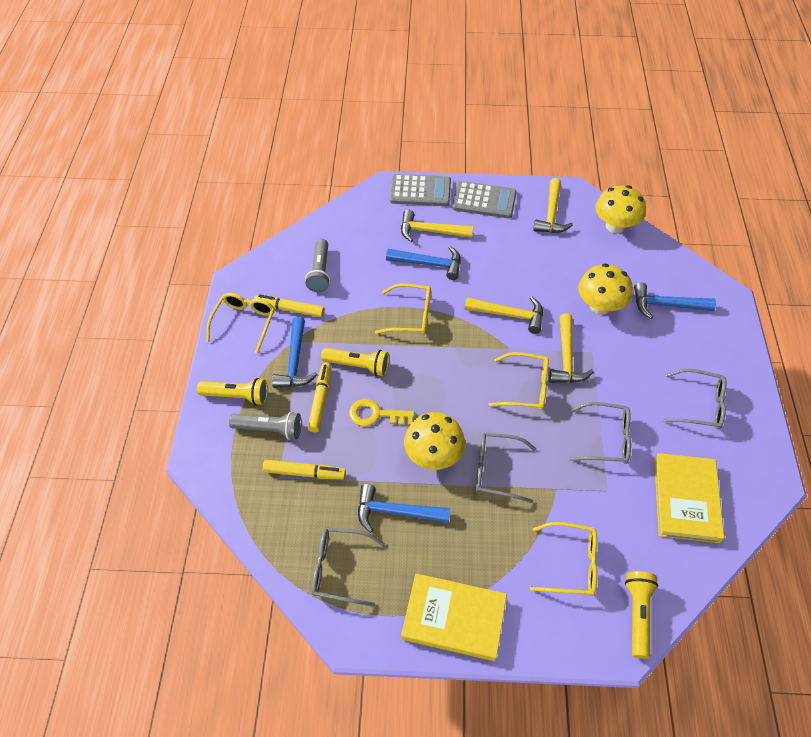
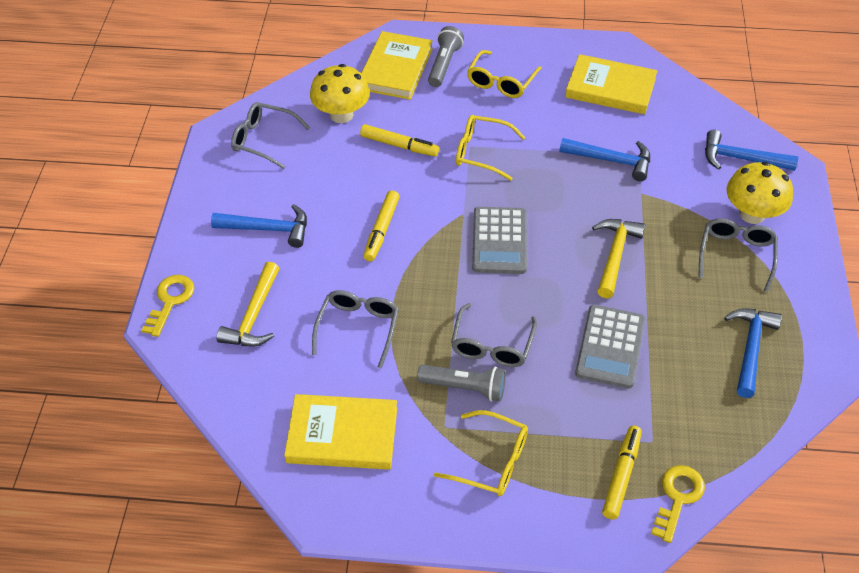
yellow book: 2 -> 3
yellow flashlight: 3 -> 0
yellow glasses: 4 -> 3
yellow hammer: 4 -> 2
yellow key: 1 -> 2
yellow mushroom: 3 -> 2

